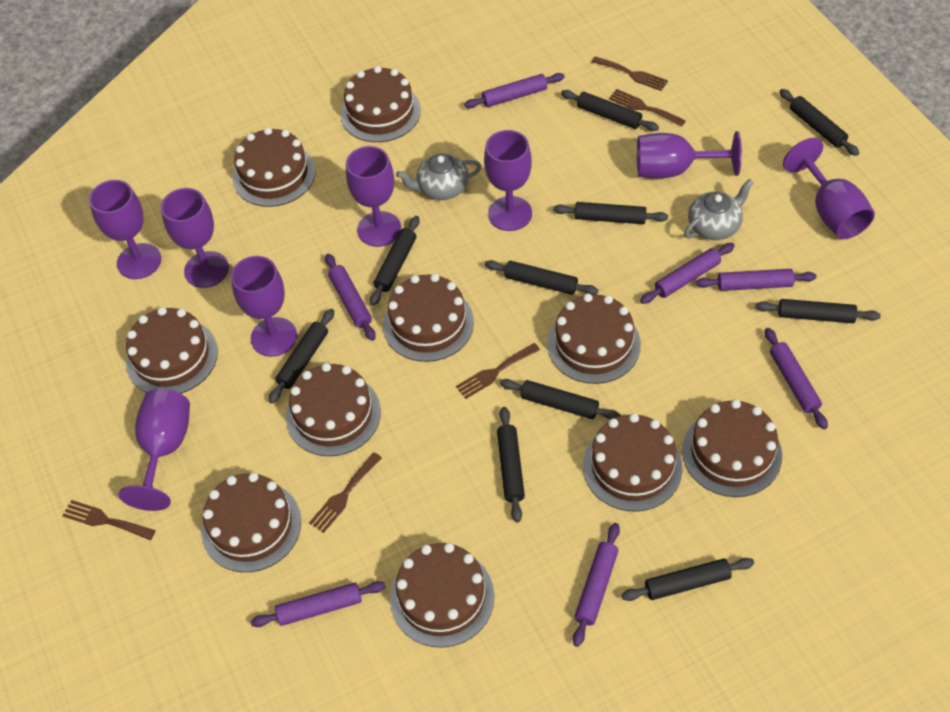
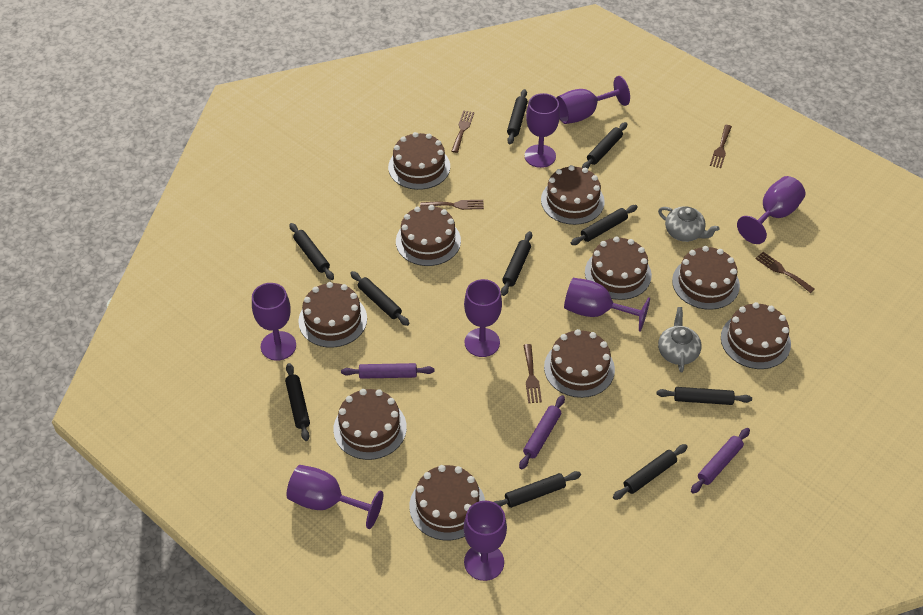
purple rolling pin: 7 -> 3

